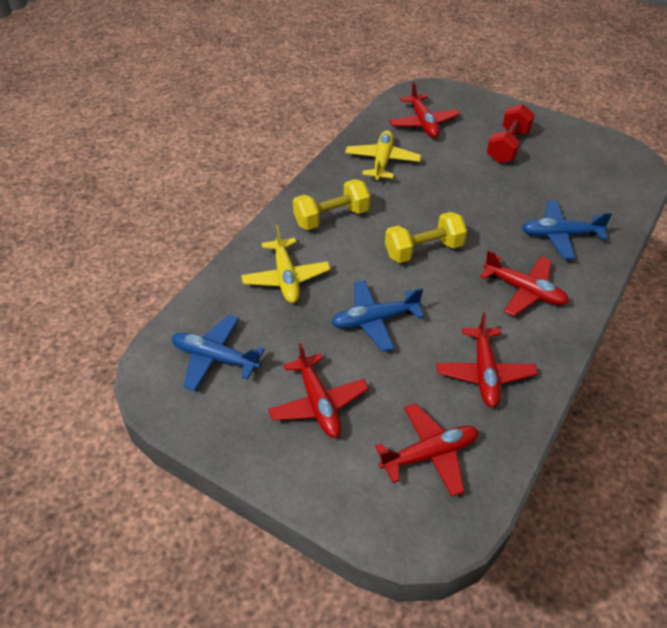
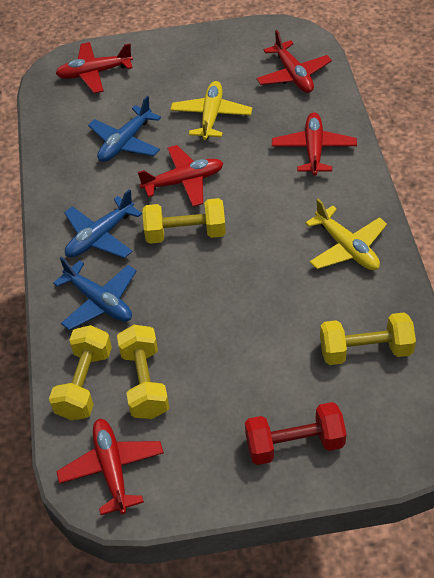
yellow dumbbell: 2 -> 4

